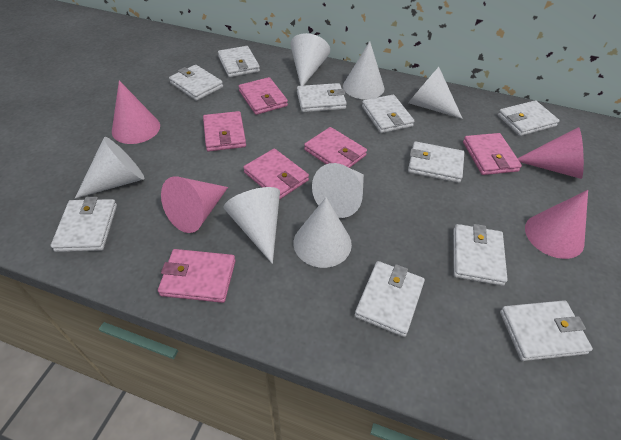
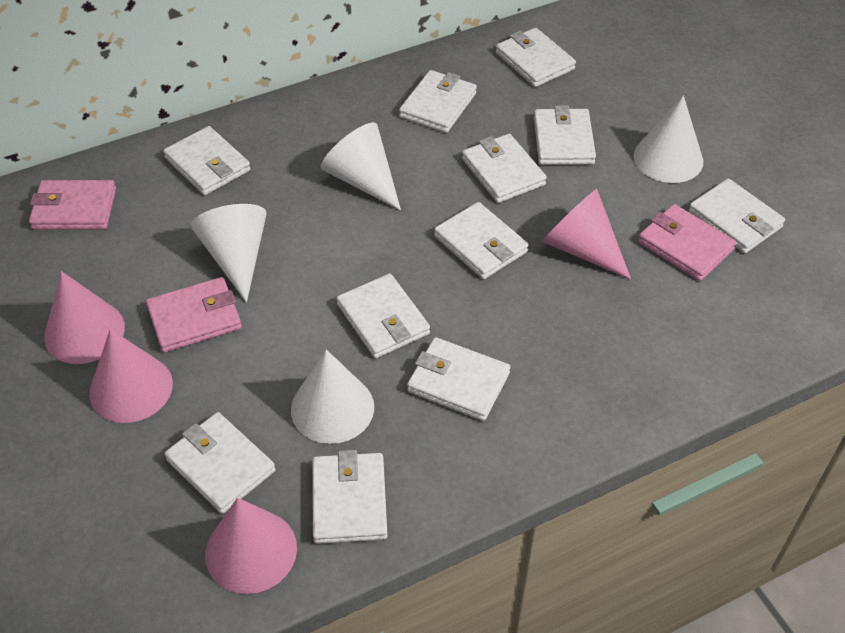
pink wallet: 6 -> 3
white cone: 7 -> 4
white wallet: 10 -> 11

